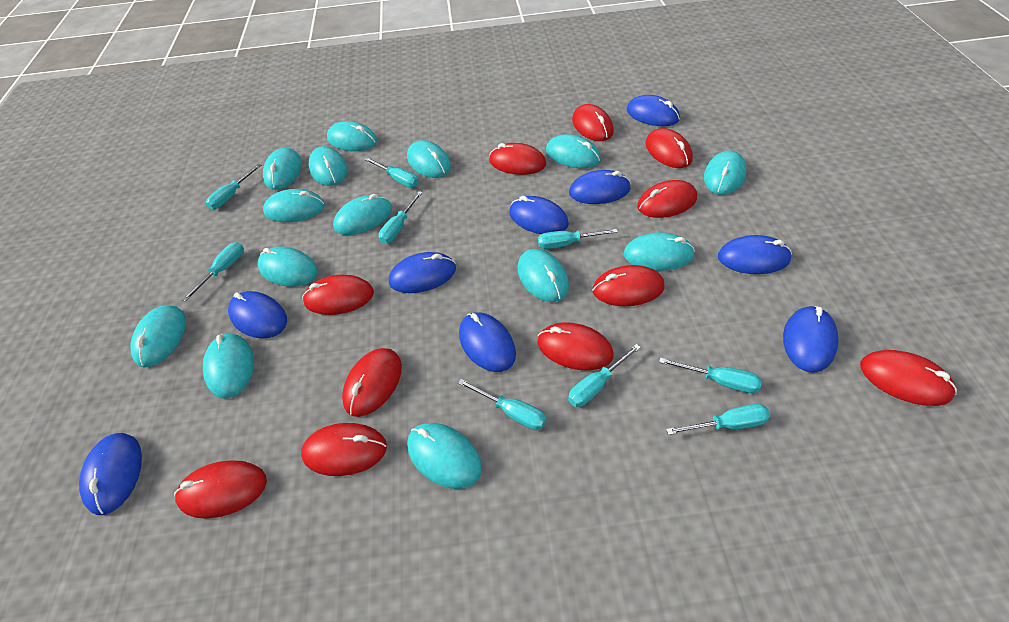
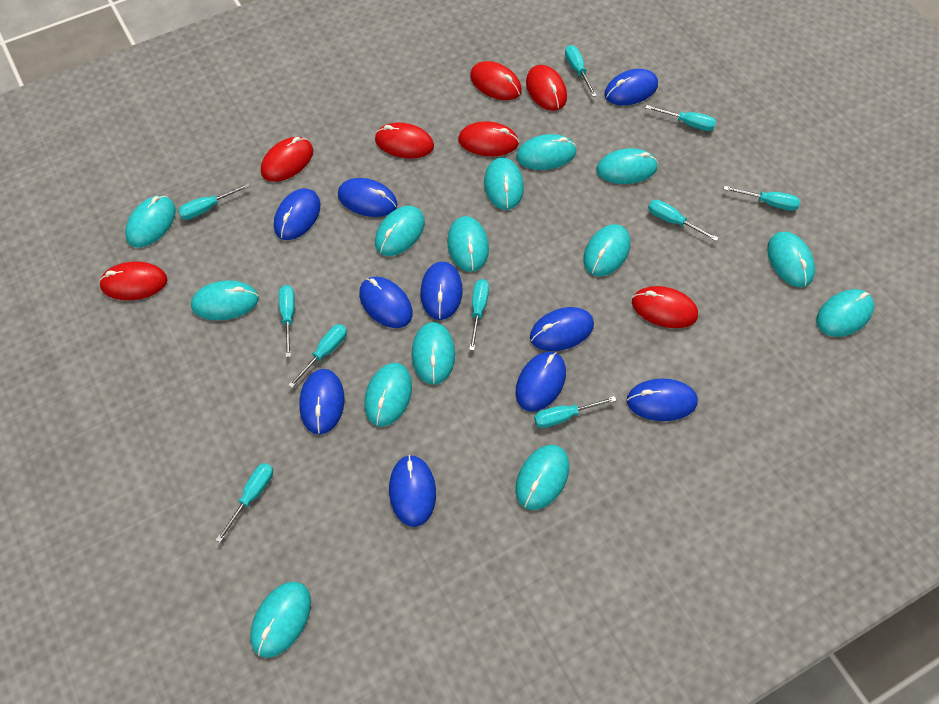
blue mouse: 9 -> 10
red mouse: 11 -> 7
turquoise screwdriver: 9 -> 10

